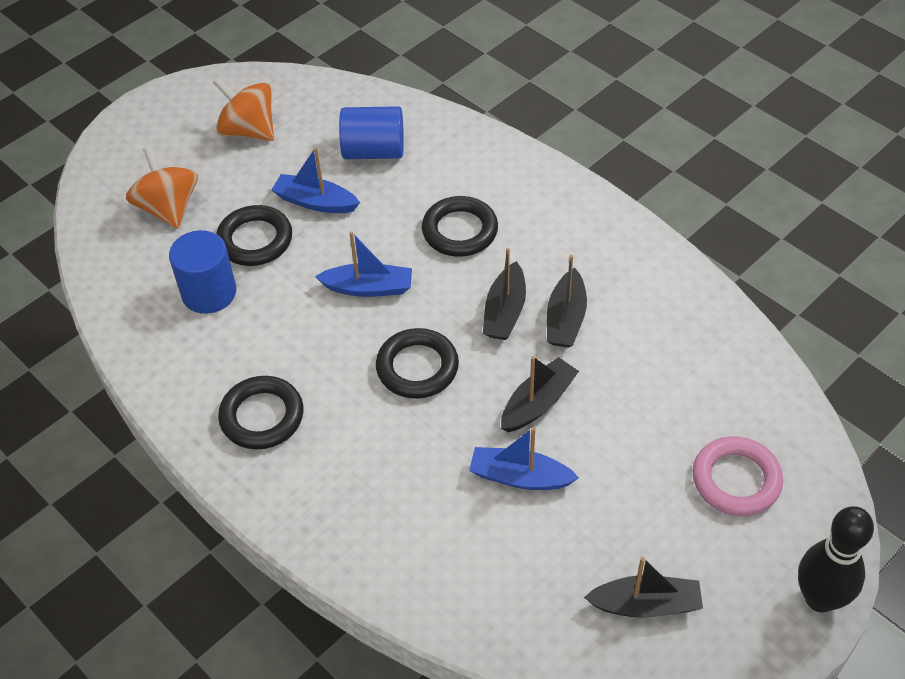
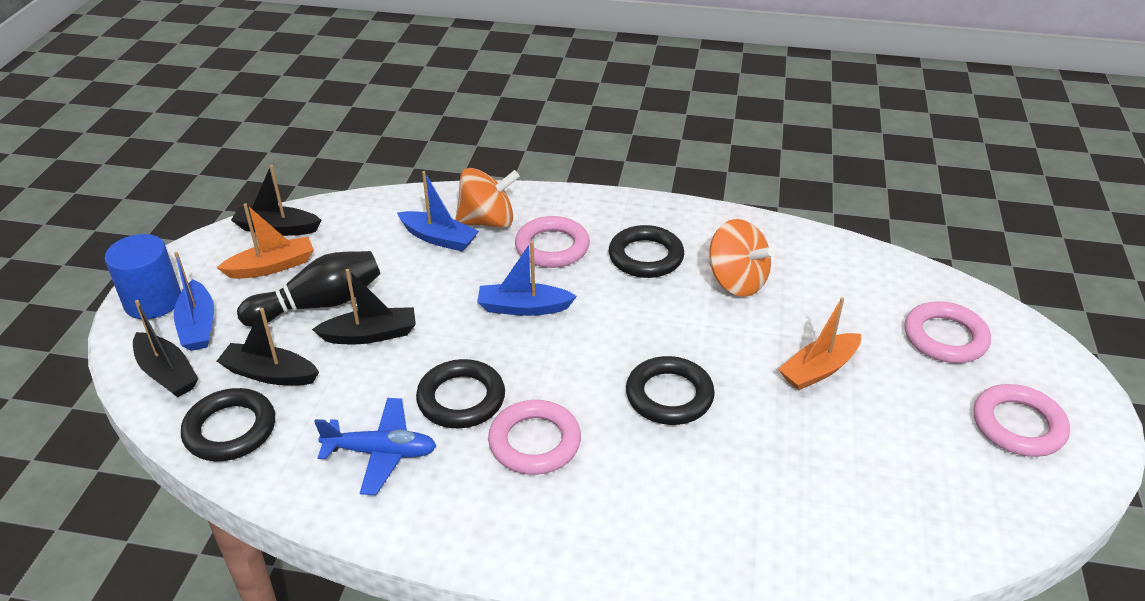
blue cylinder: 2 -> 1
blue plane: 0 -> 1
orange boat: 0 -> 2
pink ring: 1 -> 4

